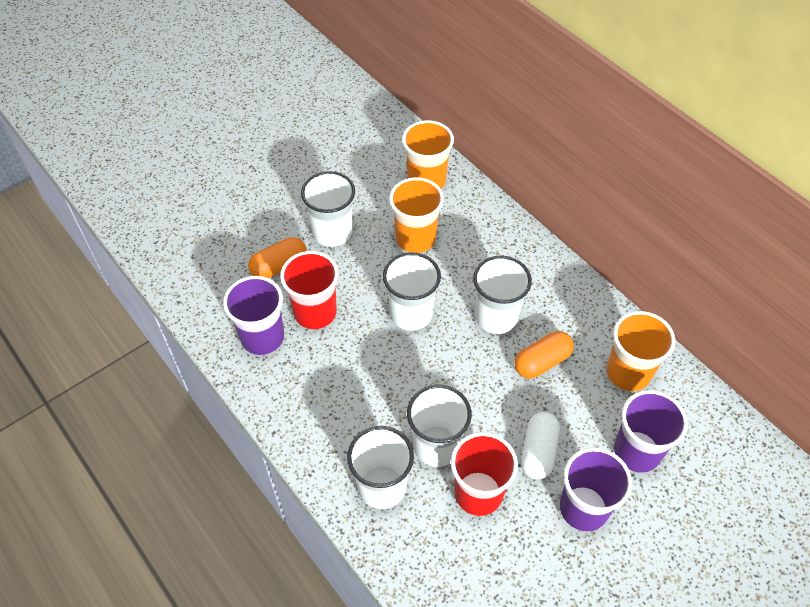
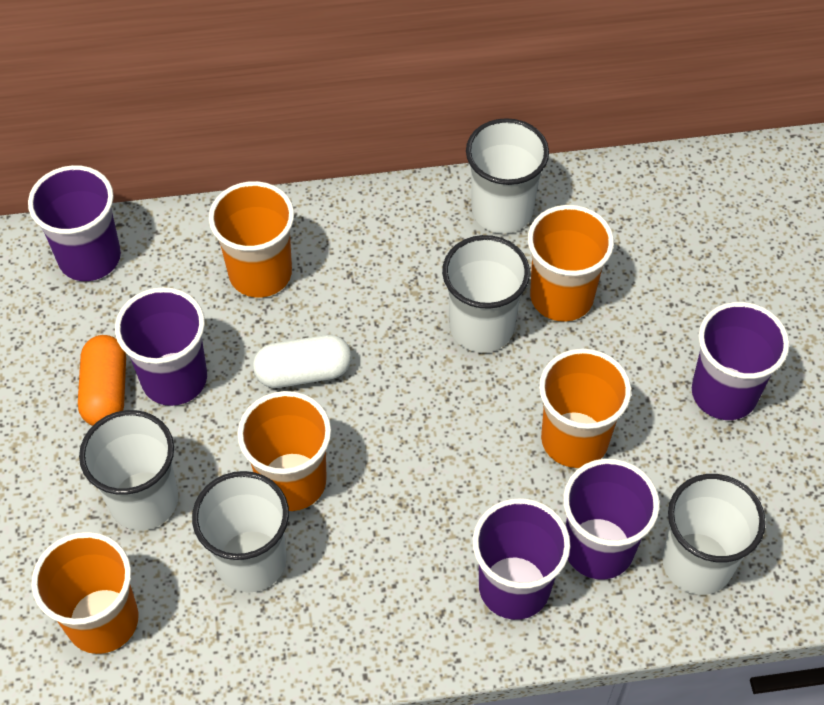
orange capsule: 2 -> 1
orange cup: 3 -> 5
purple cup: 3 -> 5
red cup: 2 -> 0

